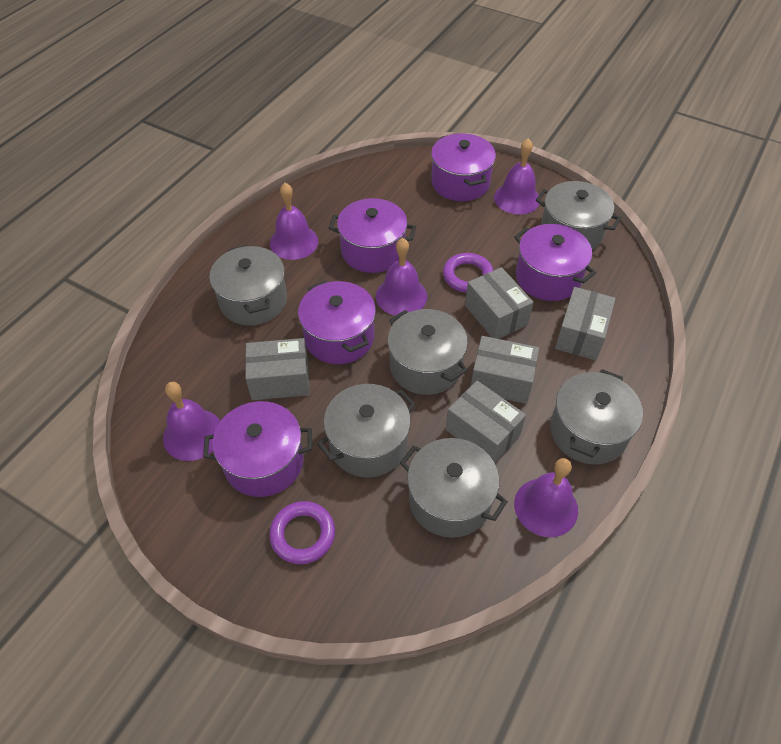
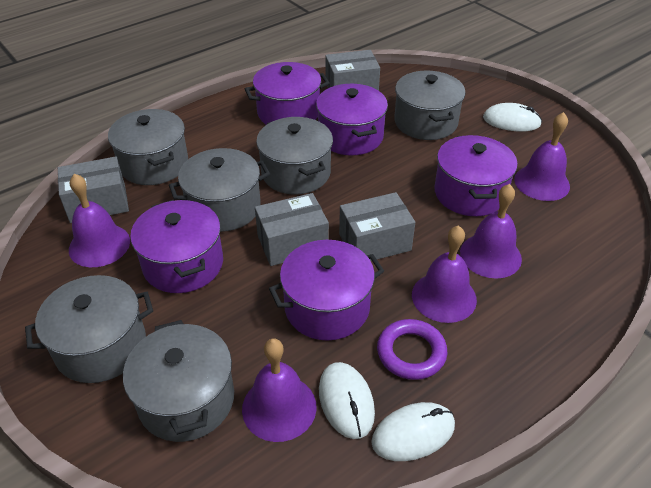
grey box: 5 -> 4
purple ring: 2 -> 1
white mouse: 0 -> 3

